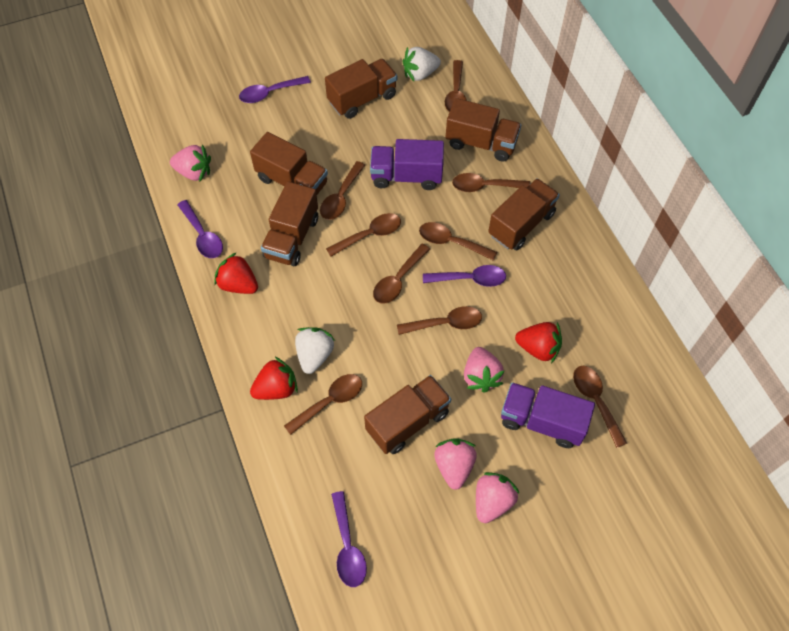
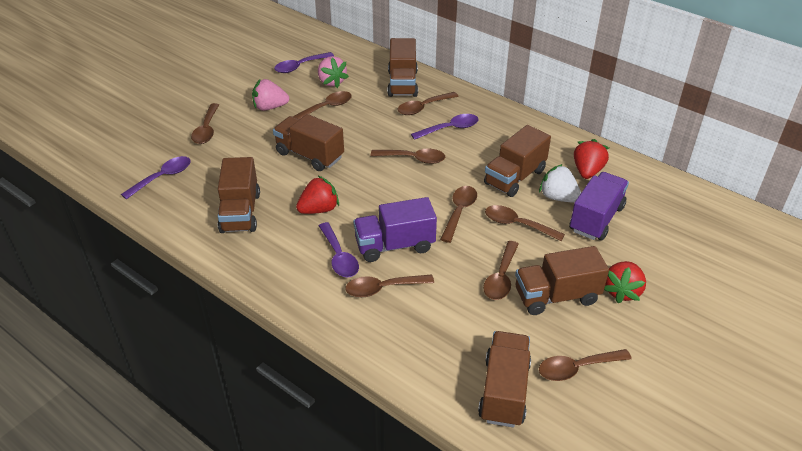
pink strawberry: 4 -> 2
white strawberry: 2 -> 1

